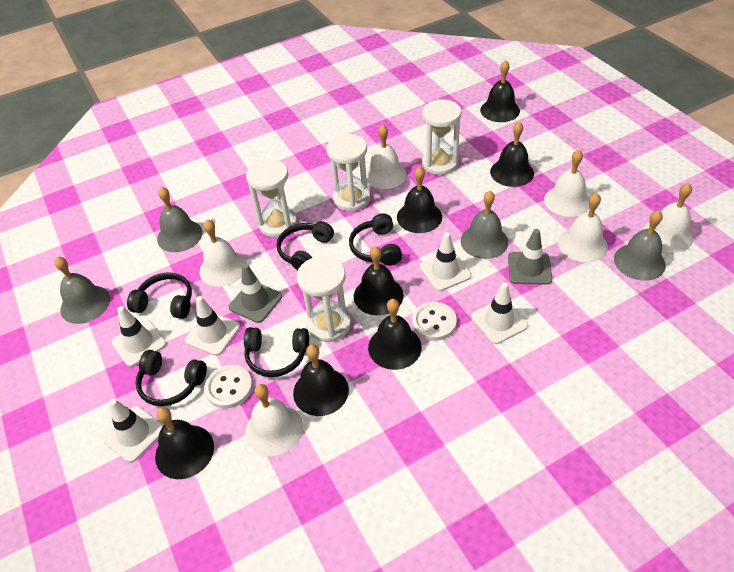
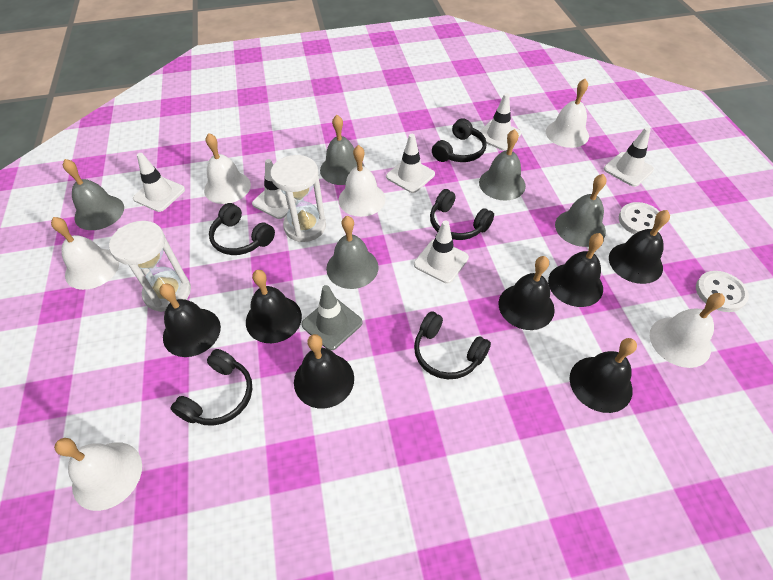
grey bell: 4 -> 5
grey traffic cone: 2 -> 1
white hourglass: 4 -> 2
white traffic cone: 5 -> 6

